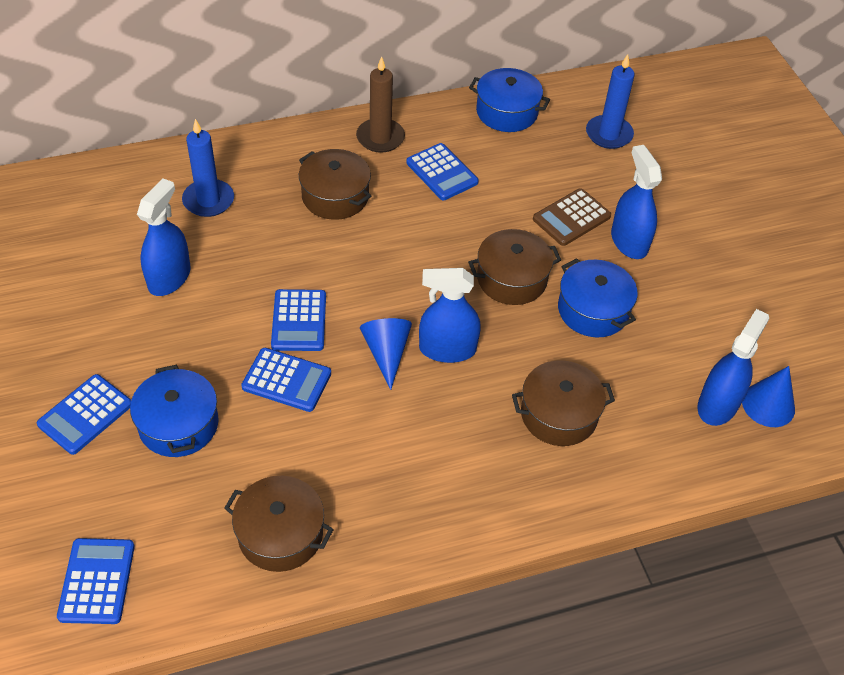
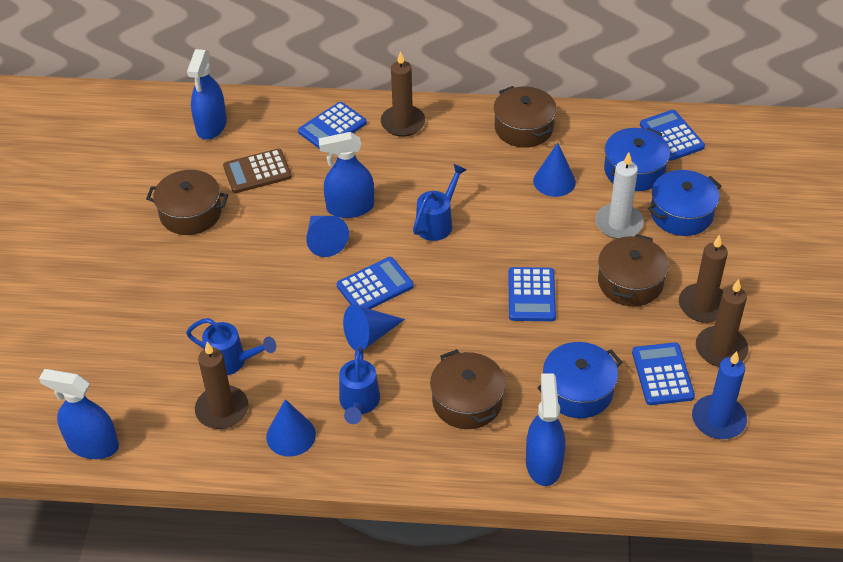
blue candle: 2 -> 1
blue cone: 2 -> 4
blue watering can: 0 -> 3
brown candle: 1 -> 4
white candle: 0 -> 1

